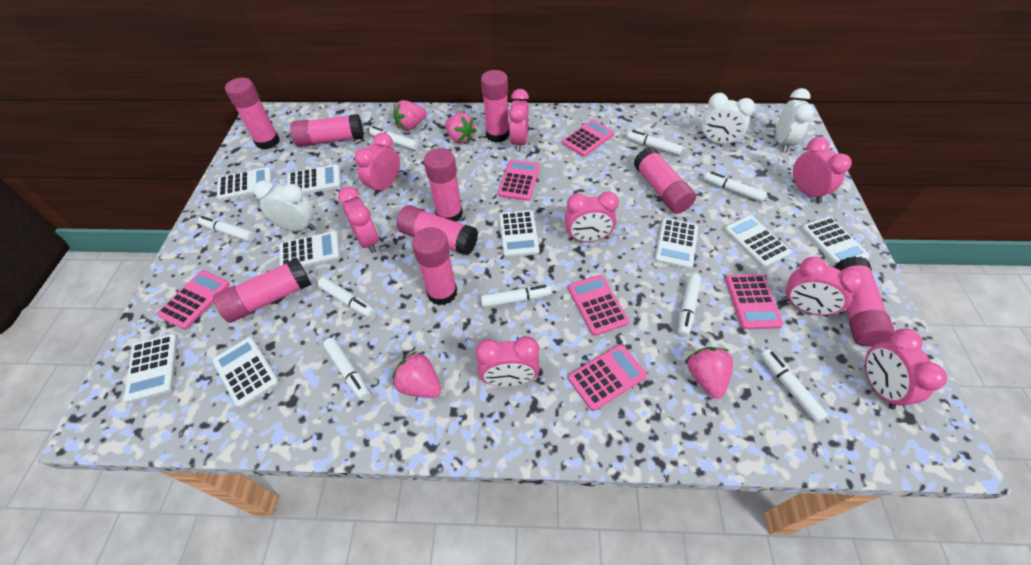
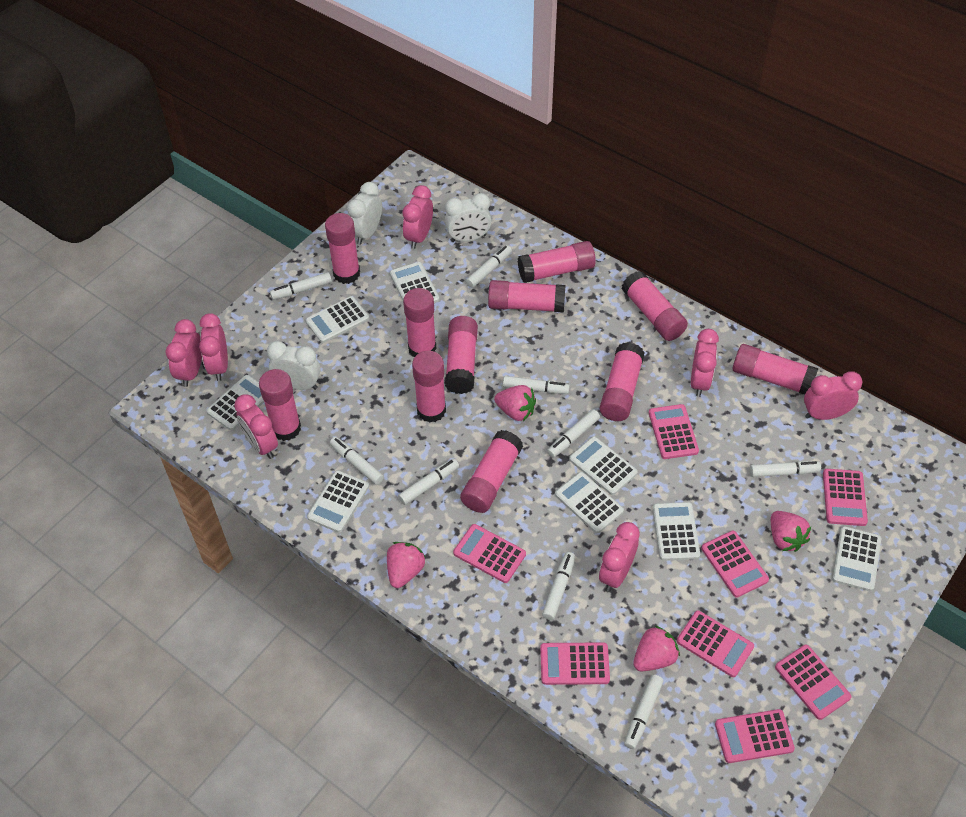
pink calculator: 6 -> 8
pink clock: 8 -> 7
pink glue stick: 9 -> 11
white calculator: 9 -> 8

